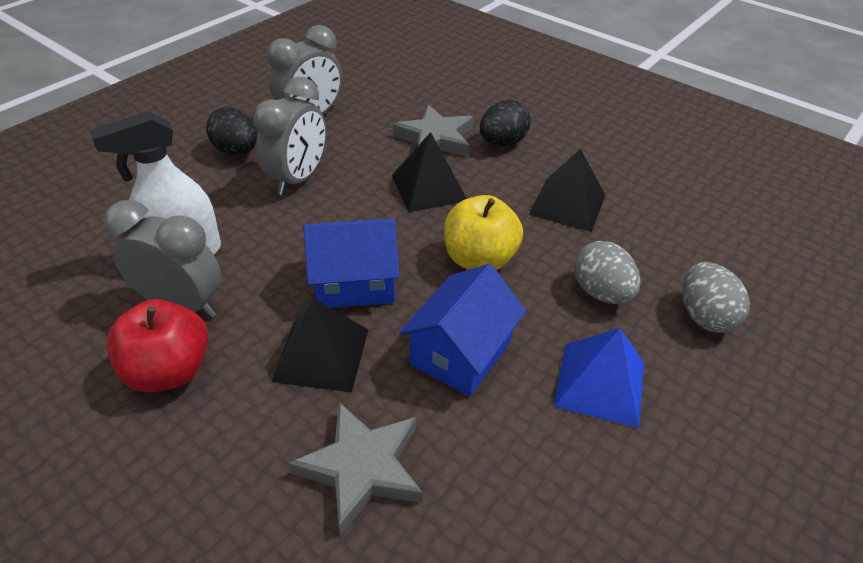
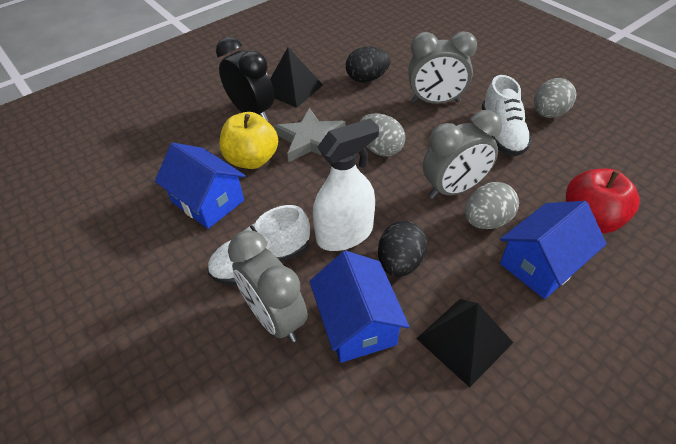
black clock: 0 -> 1
black pyramid: 3 -> 2
blue house: 2 -> 3
blue pyramid: 1 -> 0
grey egg: 2 -> 3
grey star: 2 -> 1
white shoe: 0 -> 2

